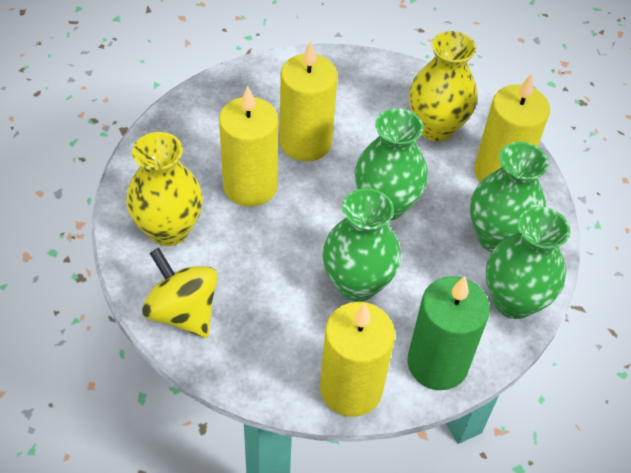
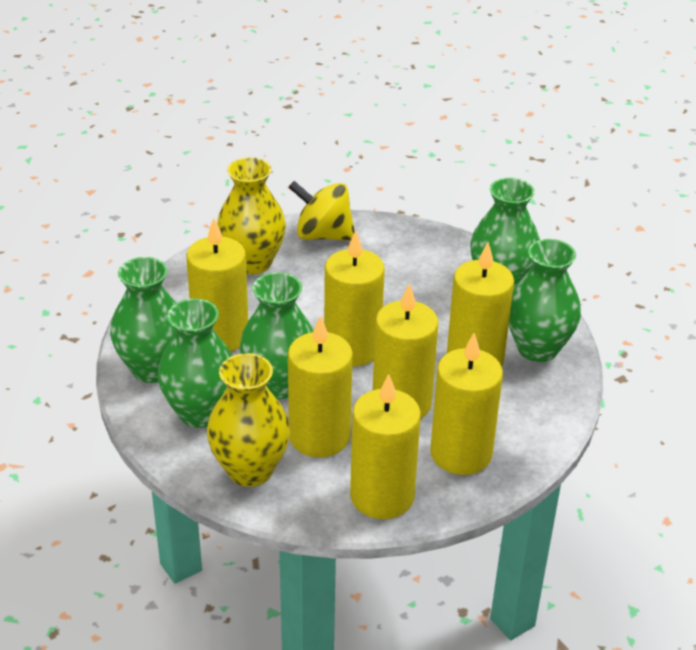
green candle: 1 -> 0
green vase: 4 -> 5
yellow candle: 4 -> 7

